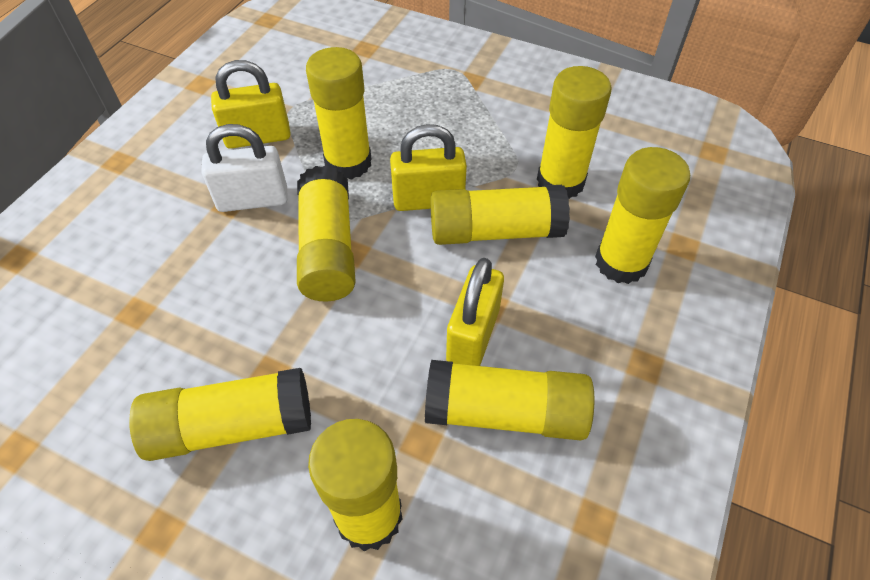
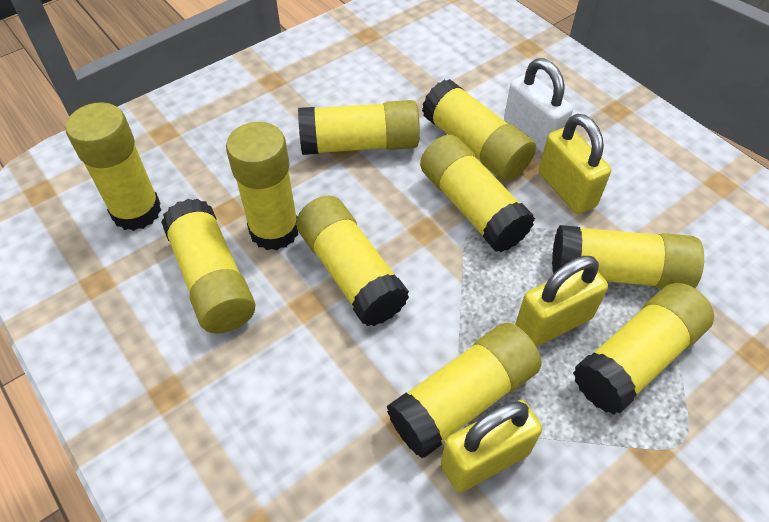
yellow glue stick: 8 -> 10

